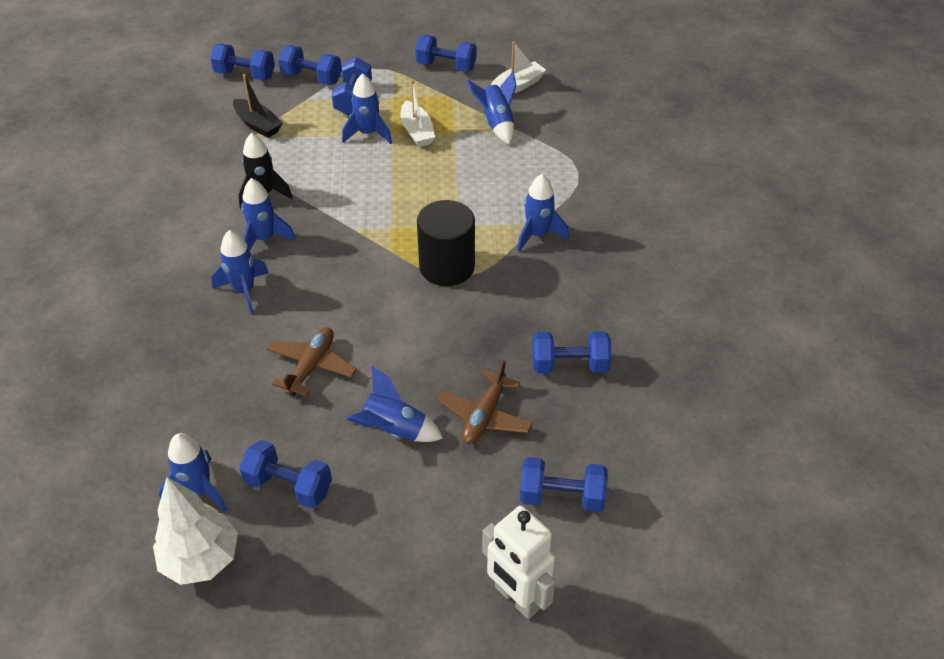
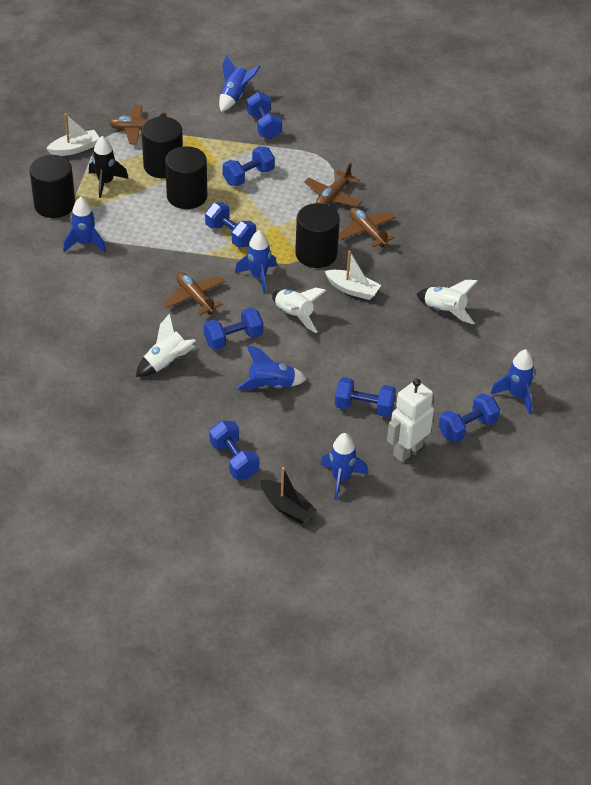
black cylinder: 1 -> 4
blue rocket: 7 -> 6
brown plane: 2 -> 4
white rocket: 0 -> 3
white tree: 1 -> 0

